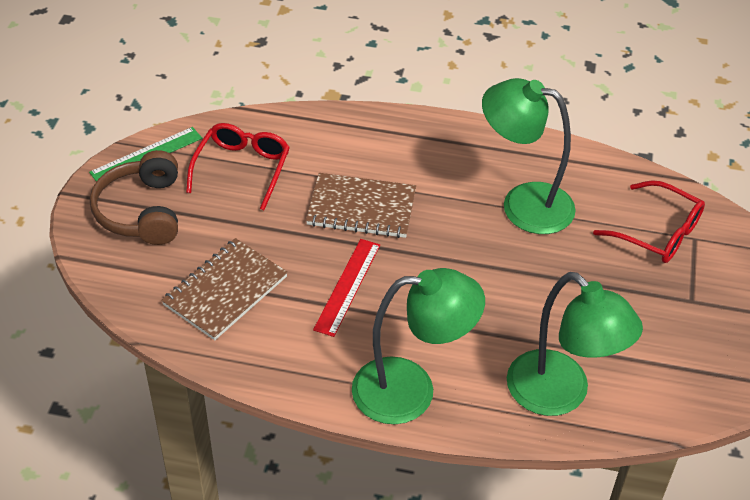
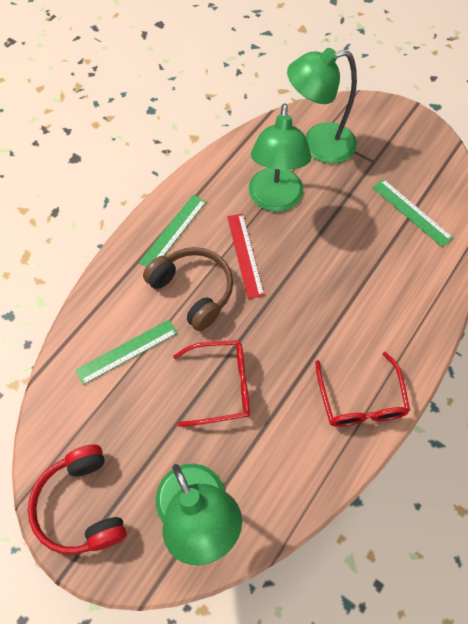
brown notebook: 2 -> 0
green ruler: 1 -> 3
red headphones: 0 -> 1

